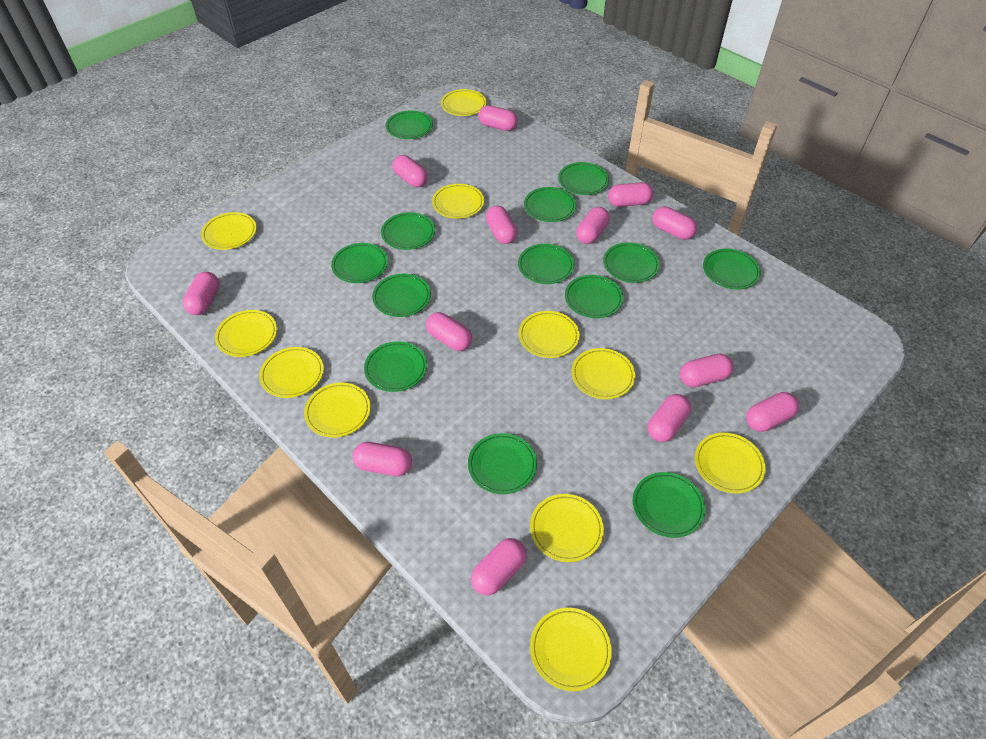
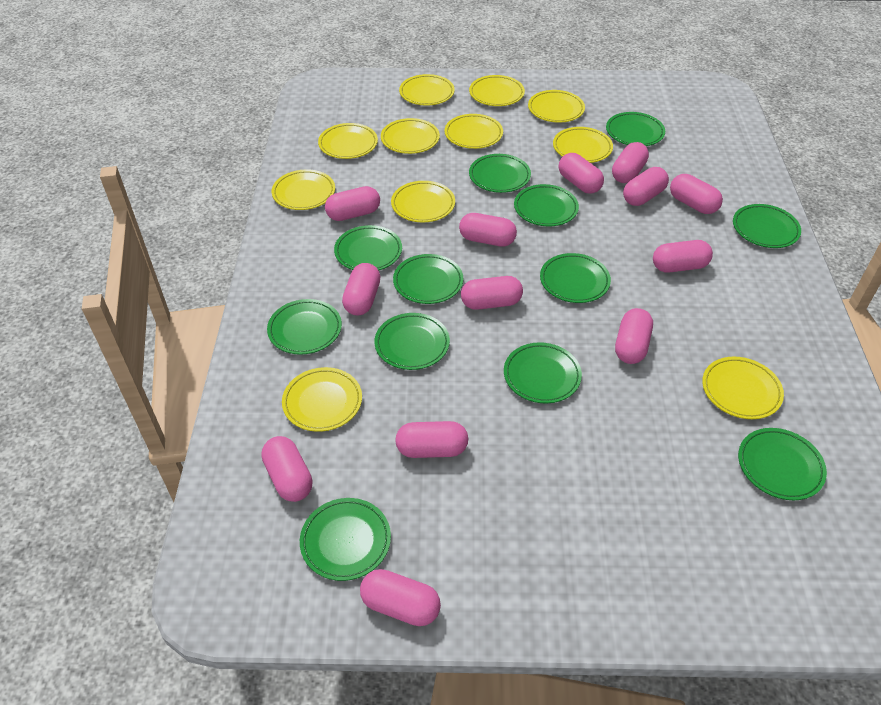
green plate: 13 -> 12

